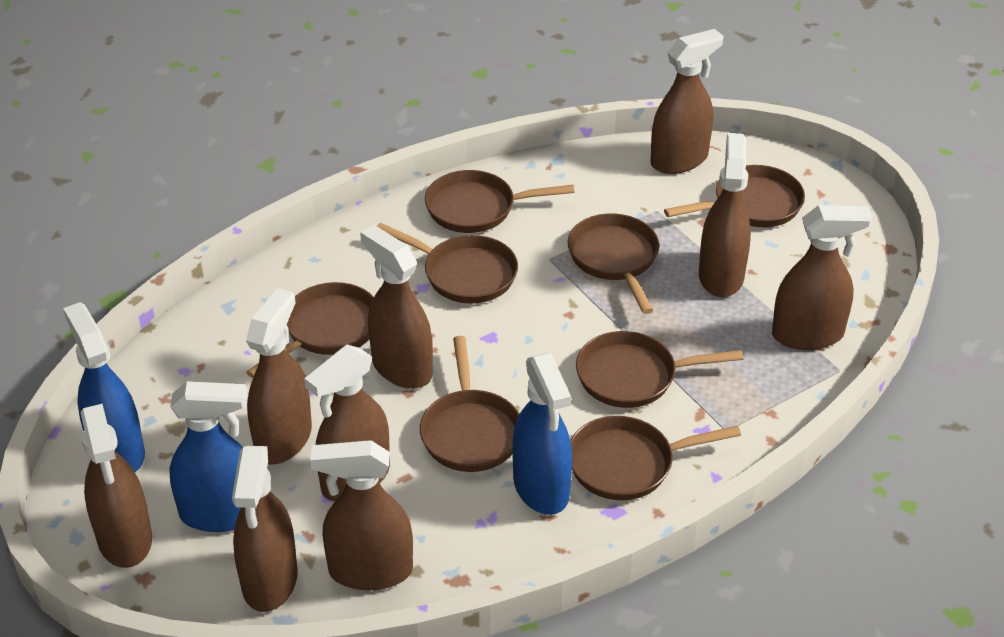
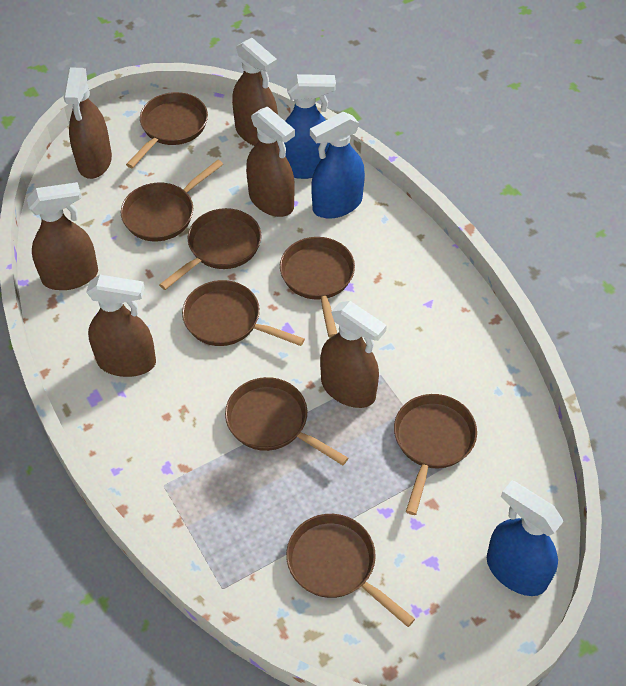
brown spray bottle: 9 -> 6

